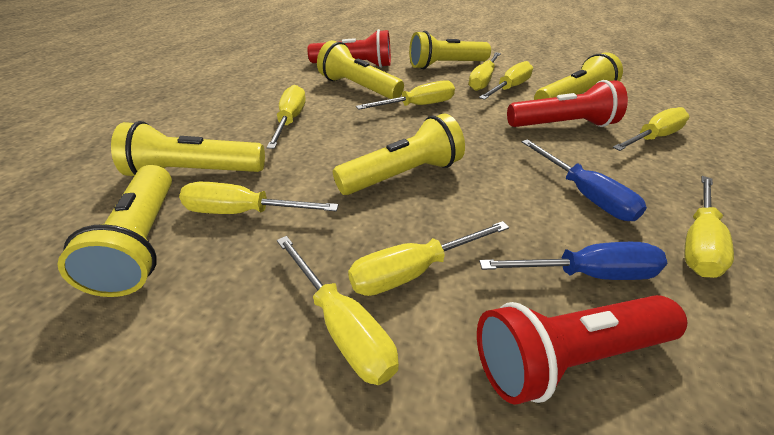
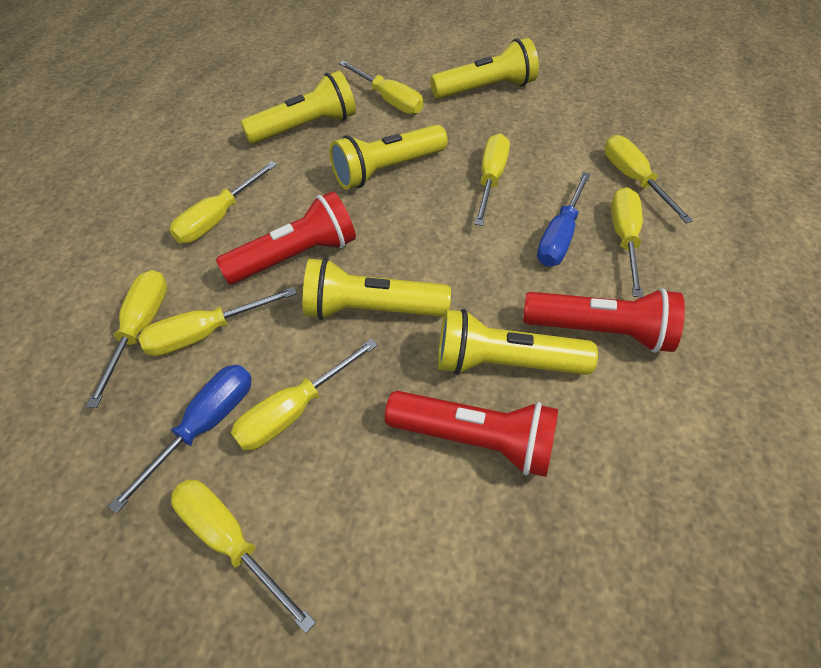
yellow flashlight: 6 -> 5

